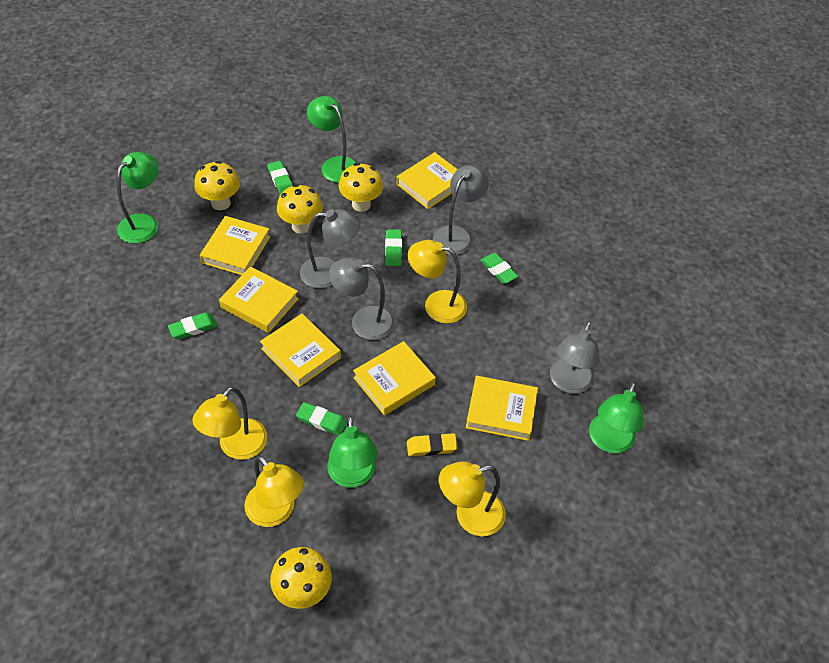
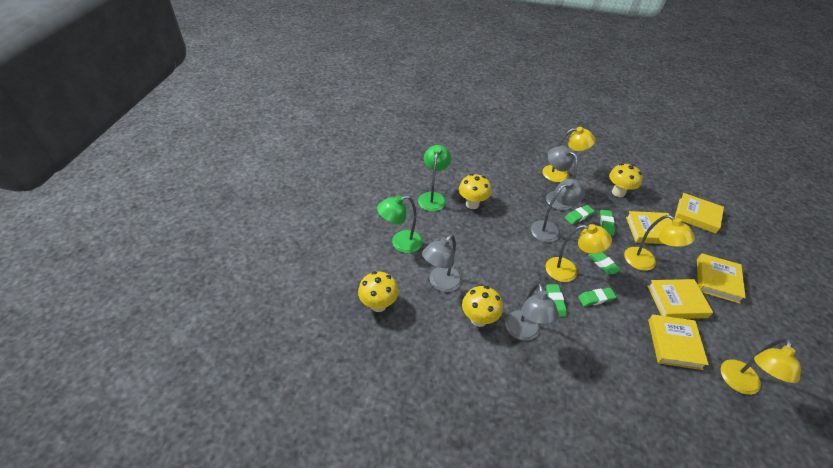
green lamp: 4 -> 2
yellow book: 6 -> 5
yellow eraser: 1 -> 0

